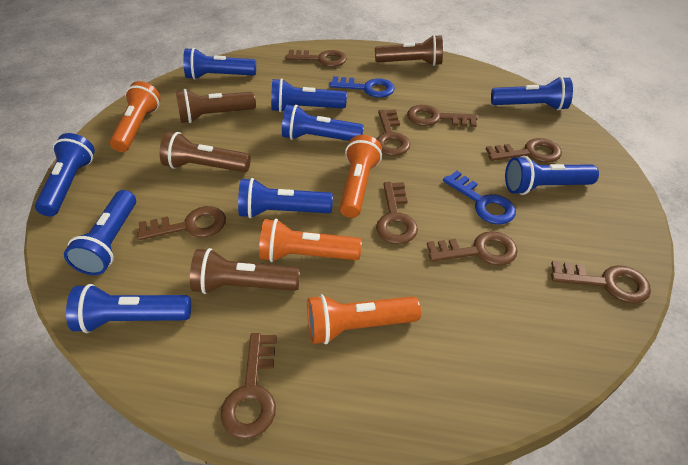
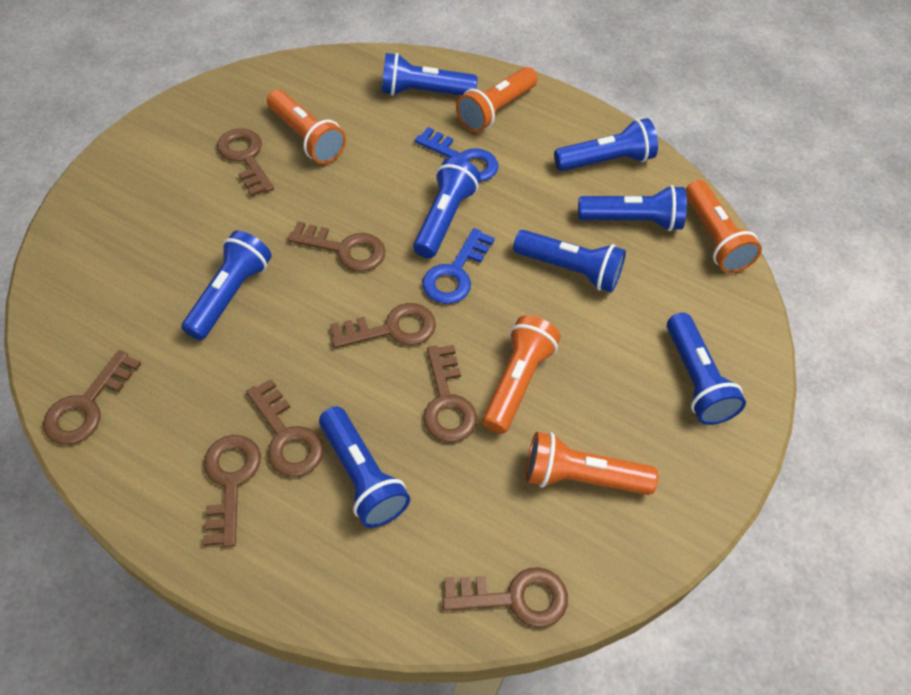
blue flashlight: 9 -> 8
brown flashlight: 4 -> 0
brown key: 9 -> 8
orange flashlight: 4 -> 5

